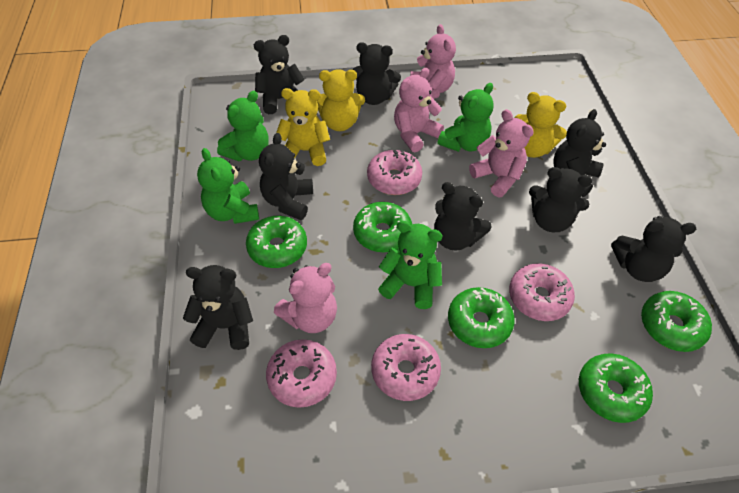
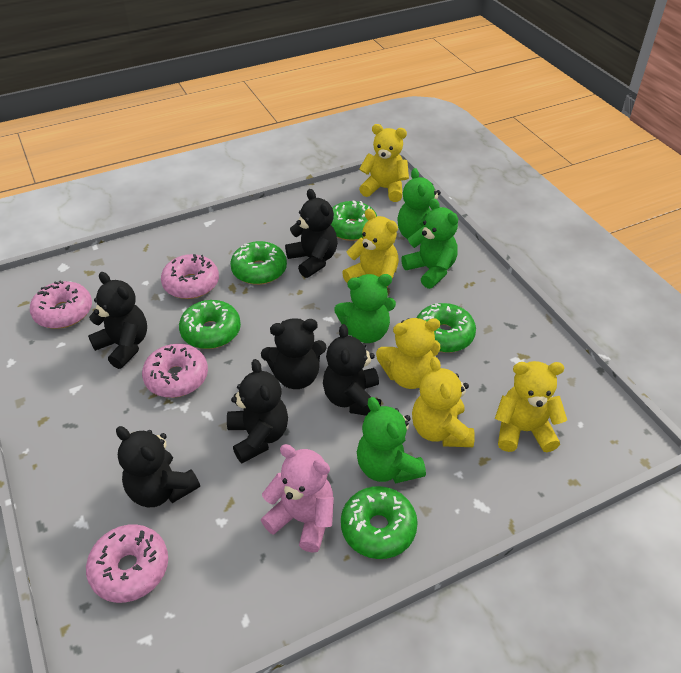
black teddy bear: 8 -> 6
pink teddy bear: 4 -> 1
yellow teddy bear: 3 -> 5

